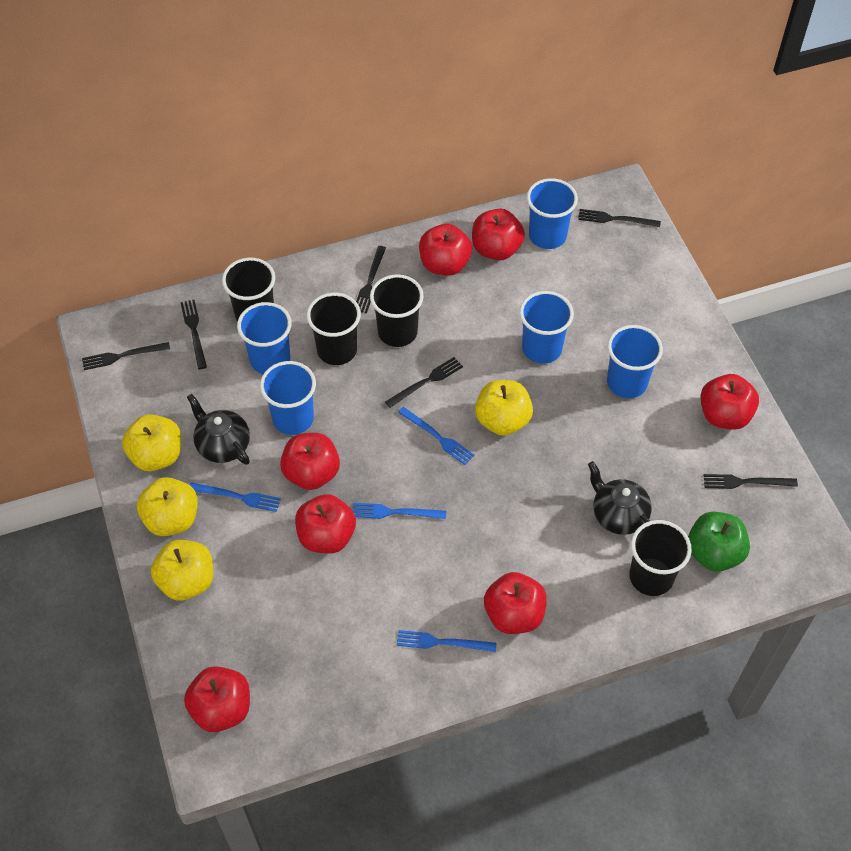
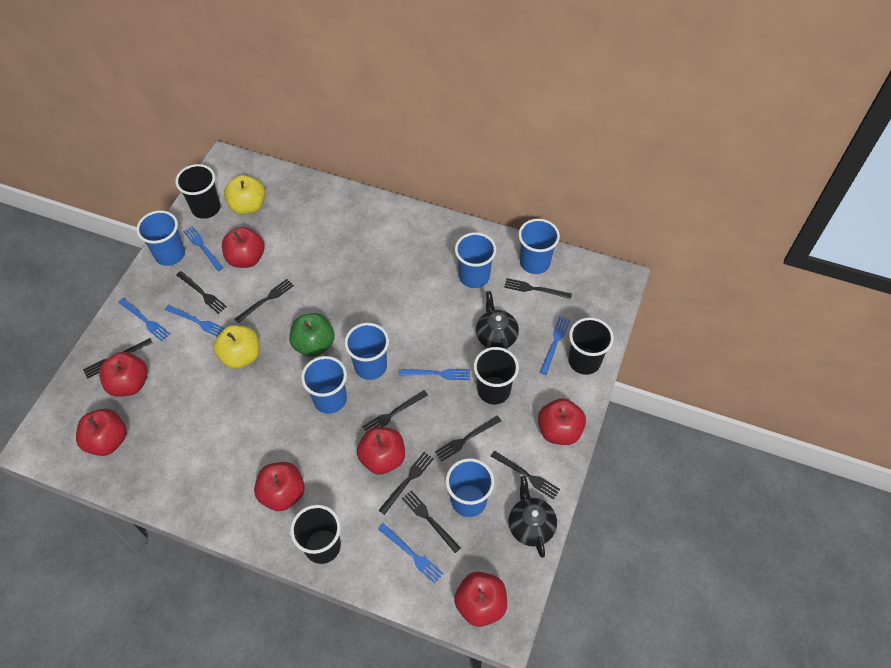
black fork: 6 -> 9
blue cup: 5 -> 6
blue fork: 4 -> 6
yellow apple: 4 -> 2

